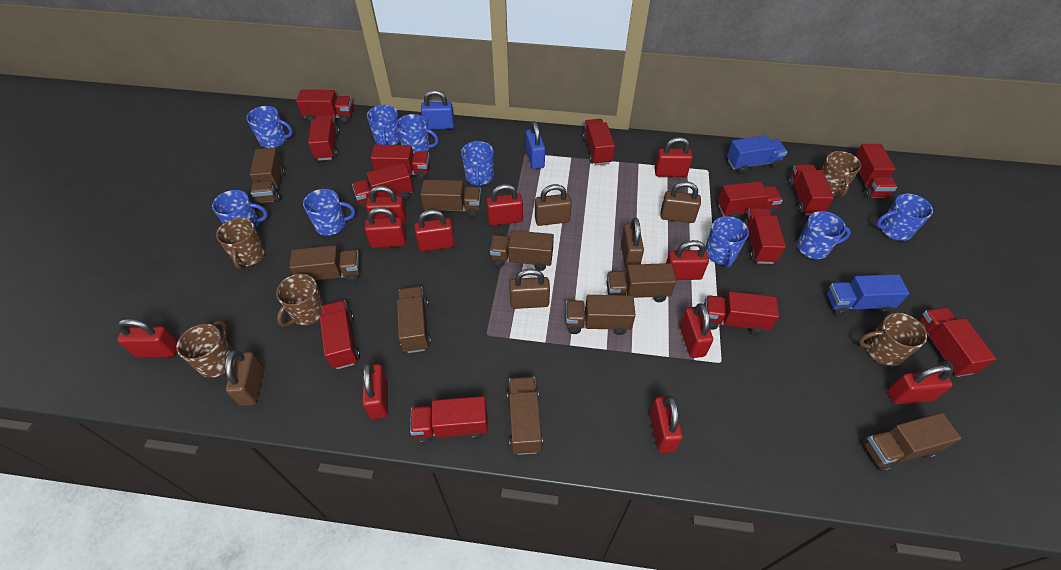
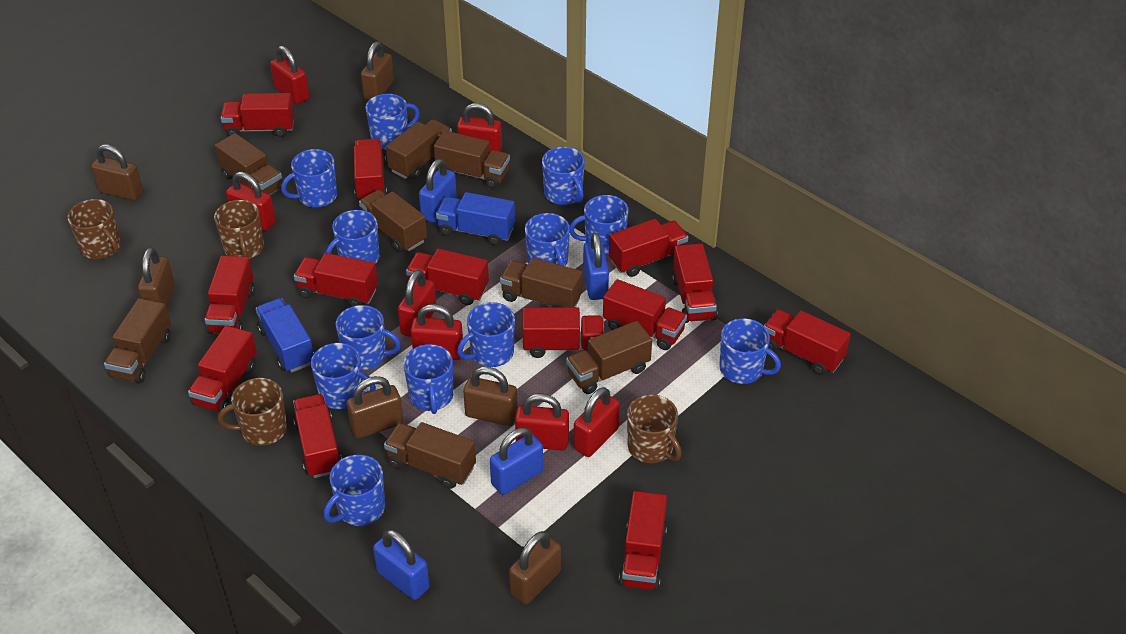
blue mug: 9 -> 12
blue padlock: 2 -> 4
brown mug: 5 -> 4
brown padlock: 5 -> 6
brown truck: 9 -> 8
red padlock: 11 -> 7

